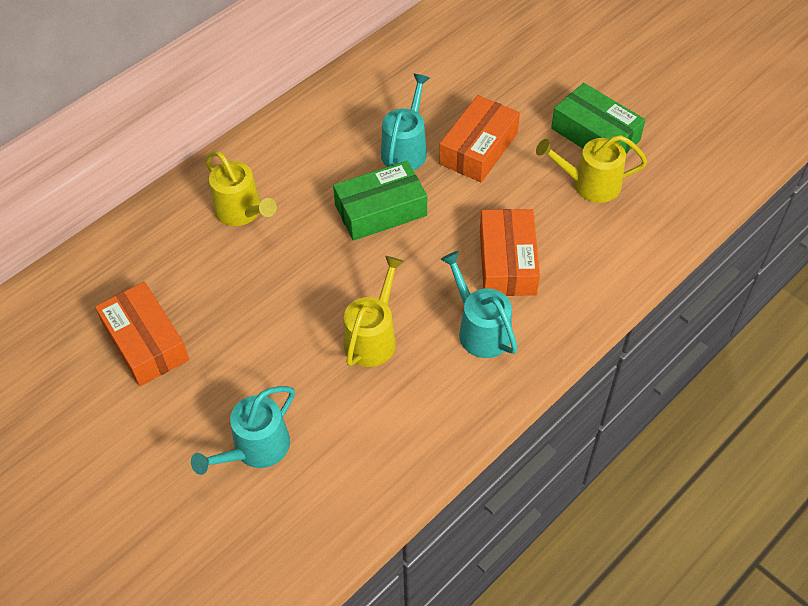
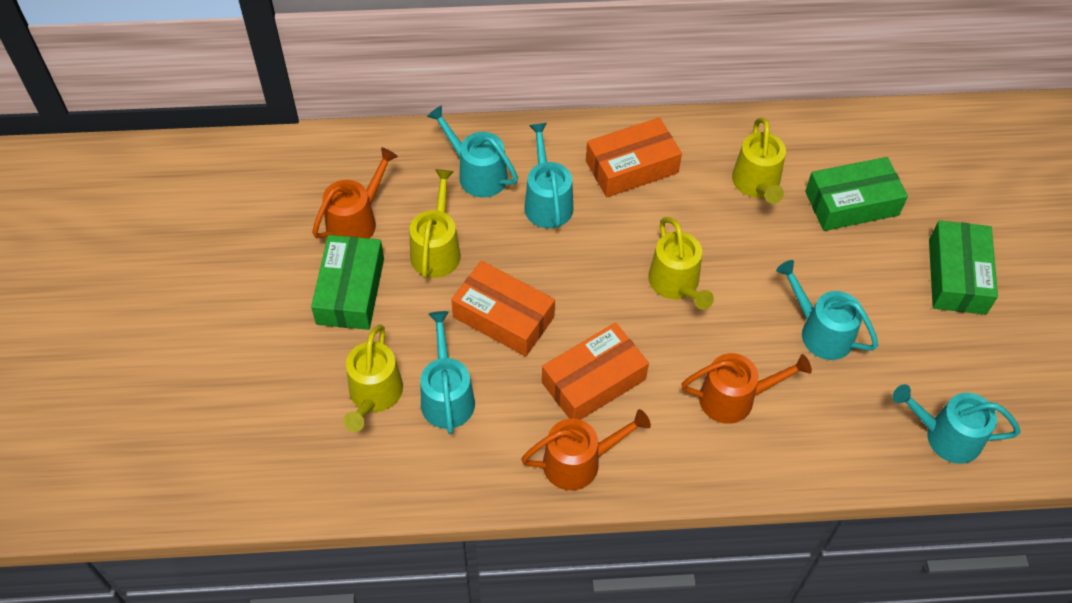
green box: 2 -> 3
orange watering can: 0 -> 3
turquoise watering can: 3 -> 5
yellow watering can: 3 -> 4

